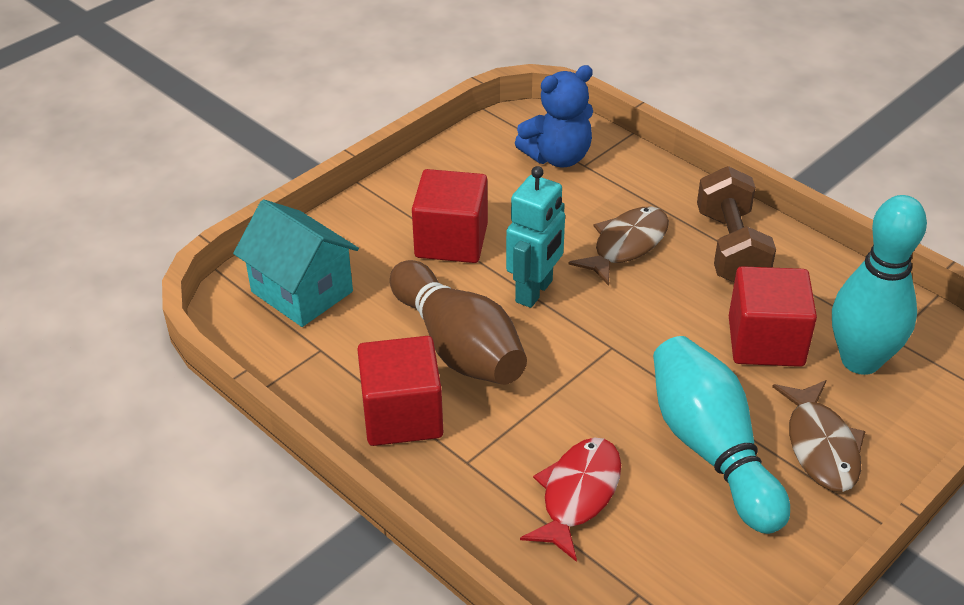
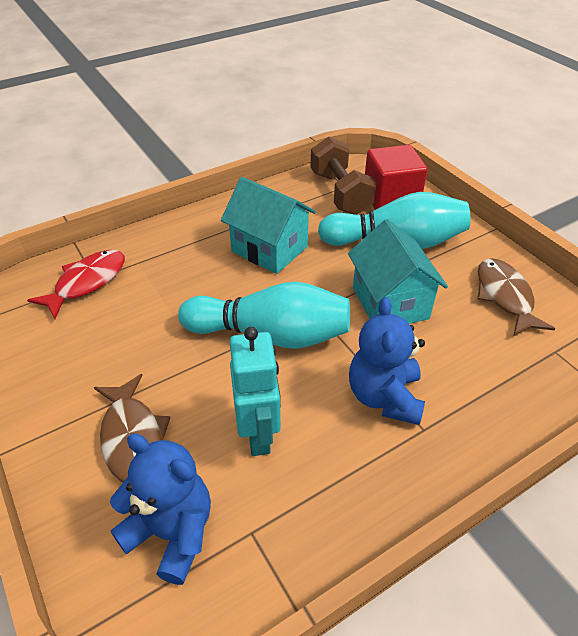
blue teddy bear: 1 -> 2
brown bowling pin: 1 -> 0
red cube: 3 -> 1
turquoise house: 1 -> 2

